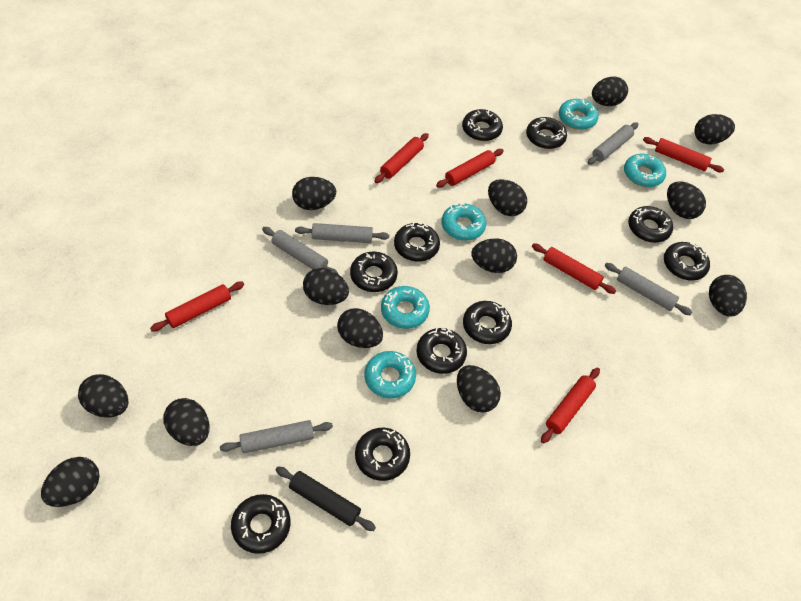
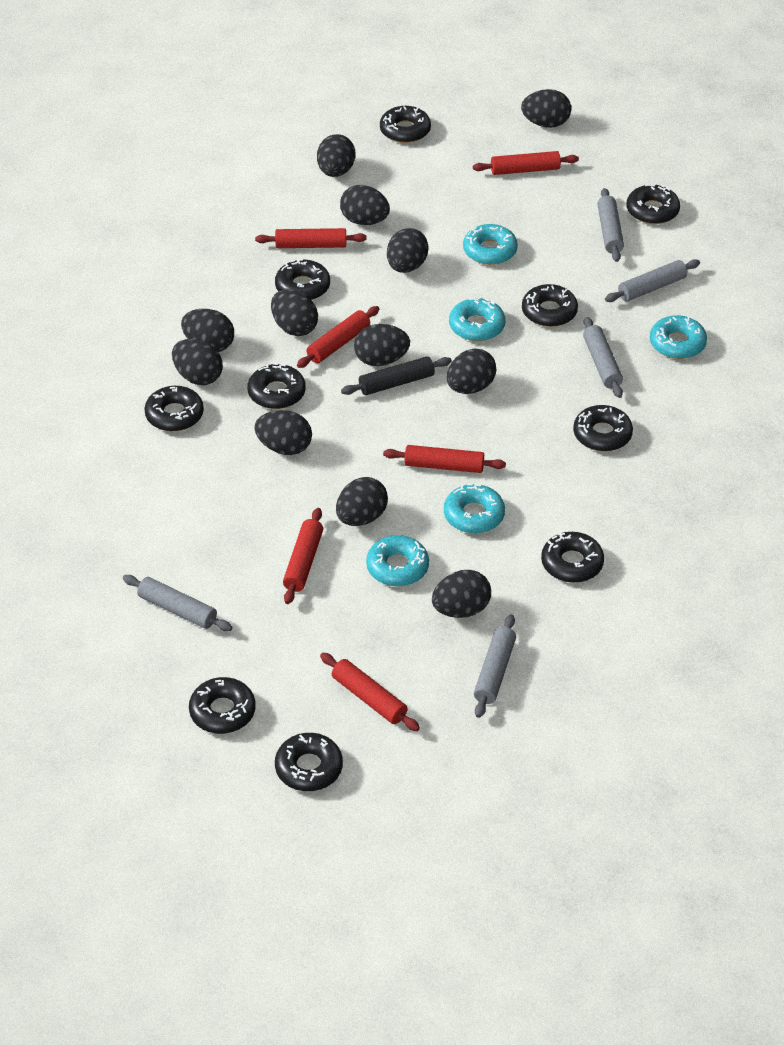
black egg: 13 -> 12

